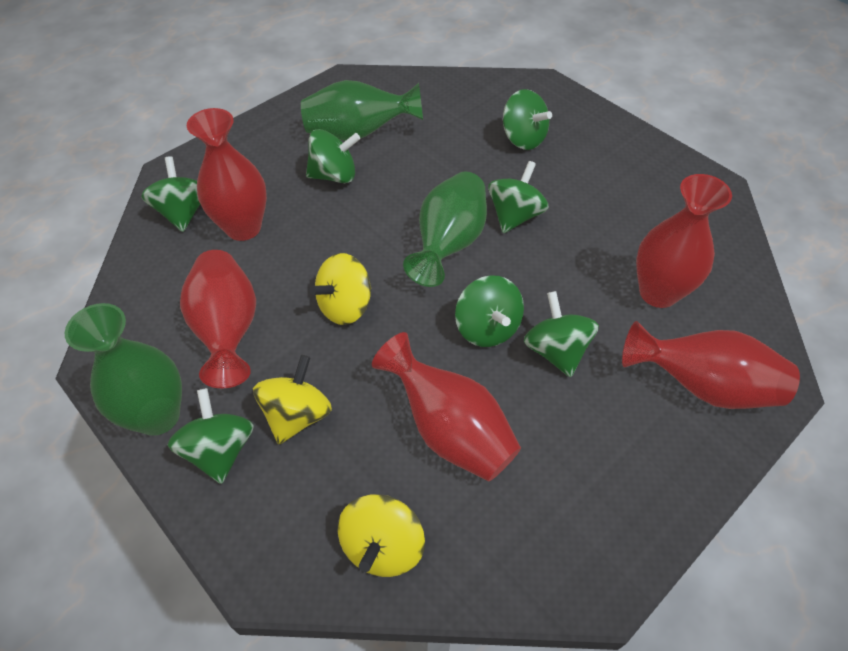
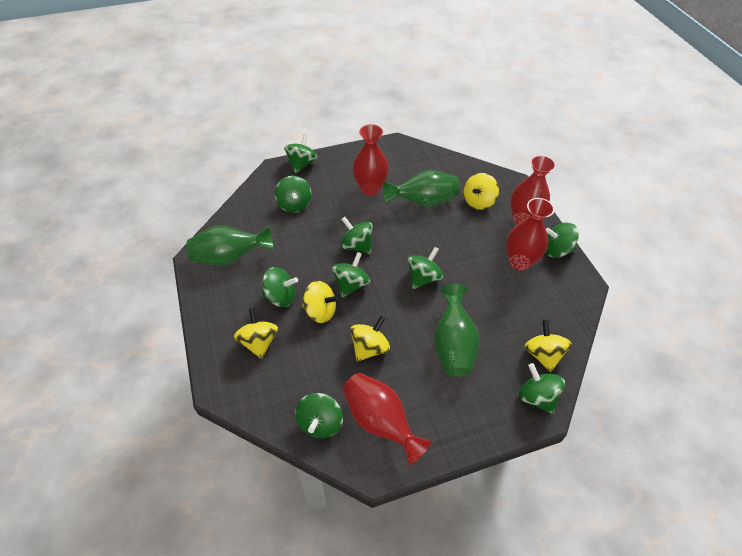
green spinning top: 7 -> 9
red vase: 5 -> 4
yellow spinning top: 3 -> 5

